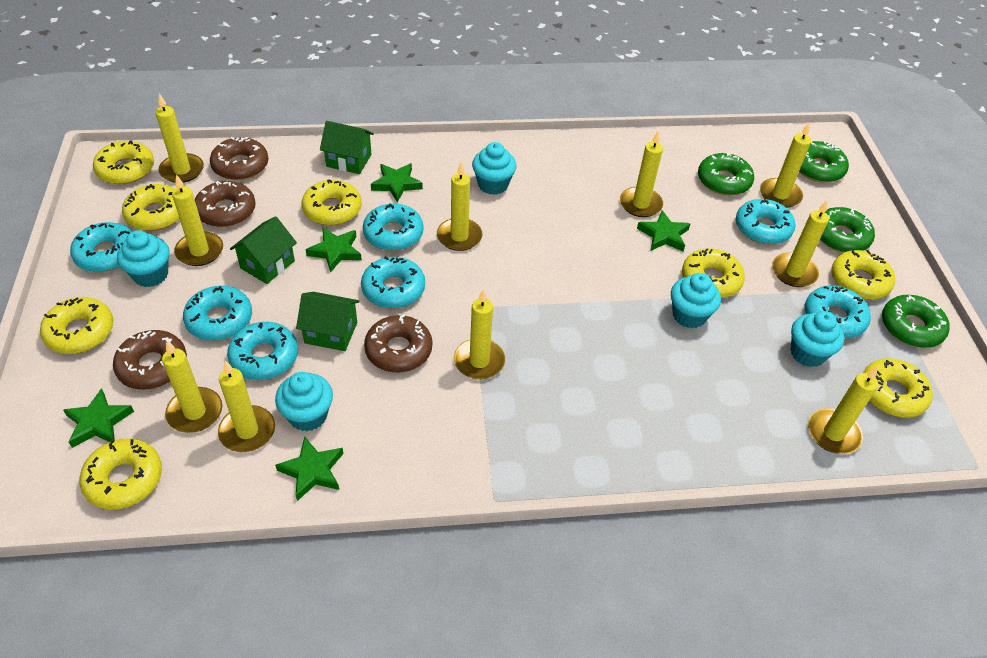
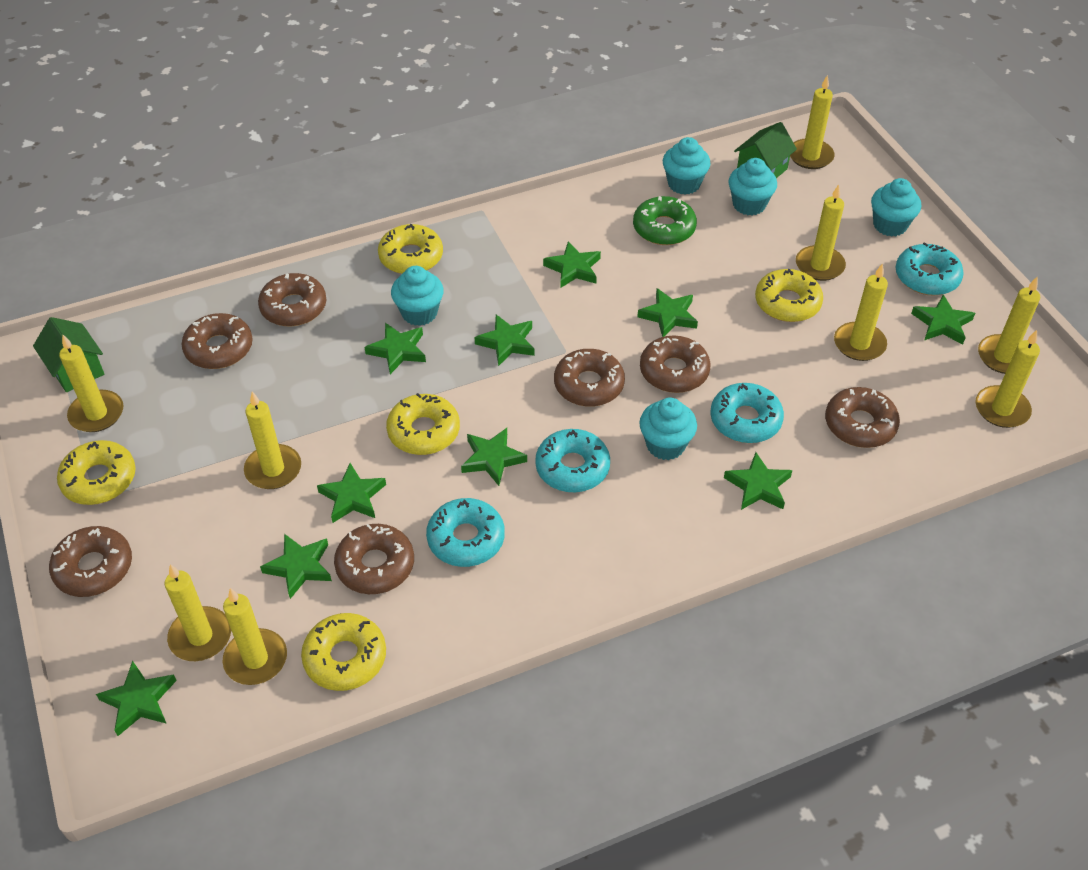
brown donut: 4 -> 7
green donut: 4 -> 1
green house: 3 -> 2
green star: 5 -> 10
turquoise donut: 7 -> 4
yellow candle: 10 -> 9
yellow donut: 8 -> 5

